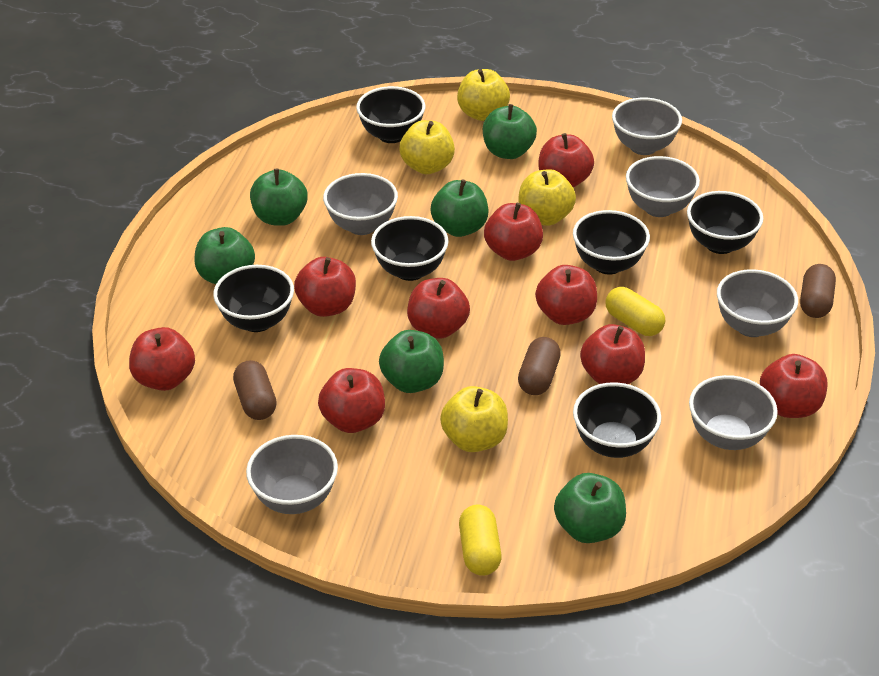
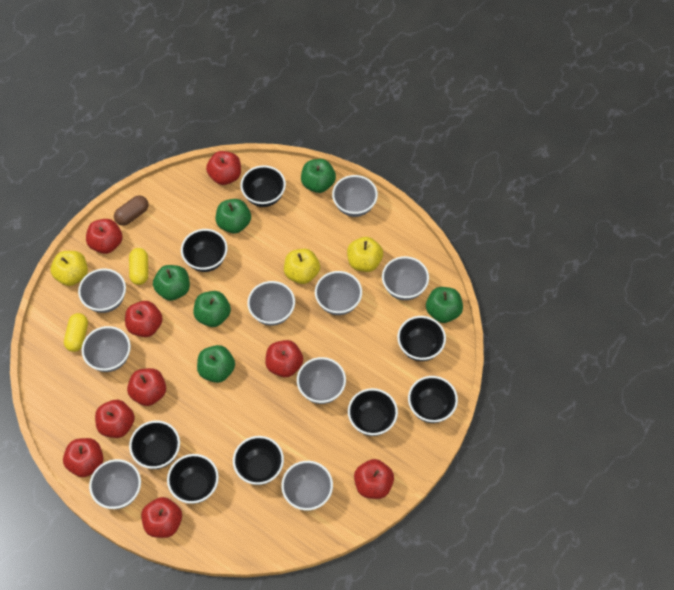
black bowl: 6 -> 8
brown capsule: 3 -> 1
grey bowl: 6 -> 9
yellow apple: 4 -> 3

